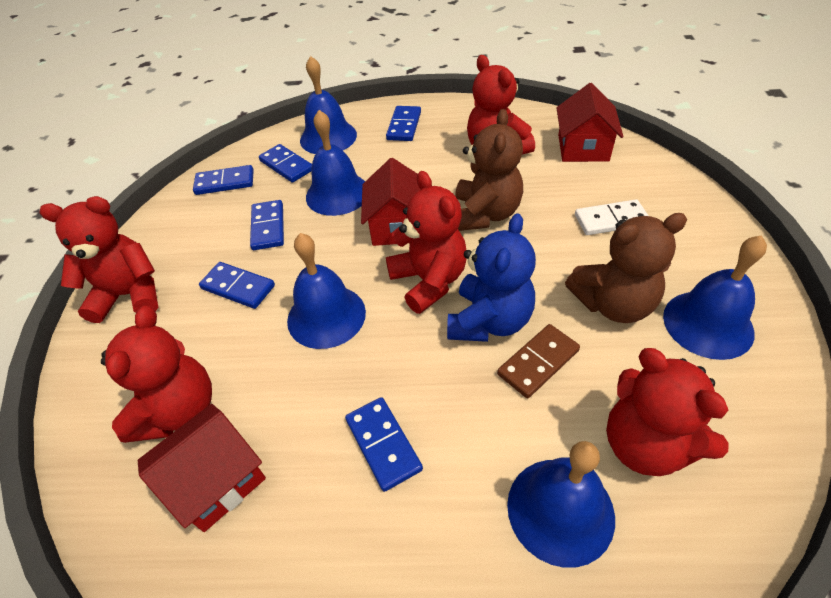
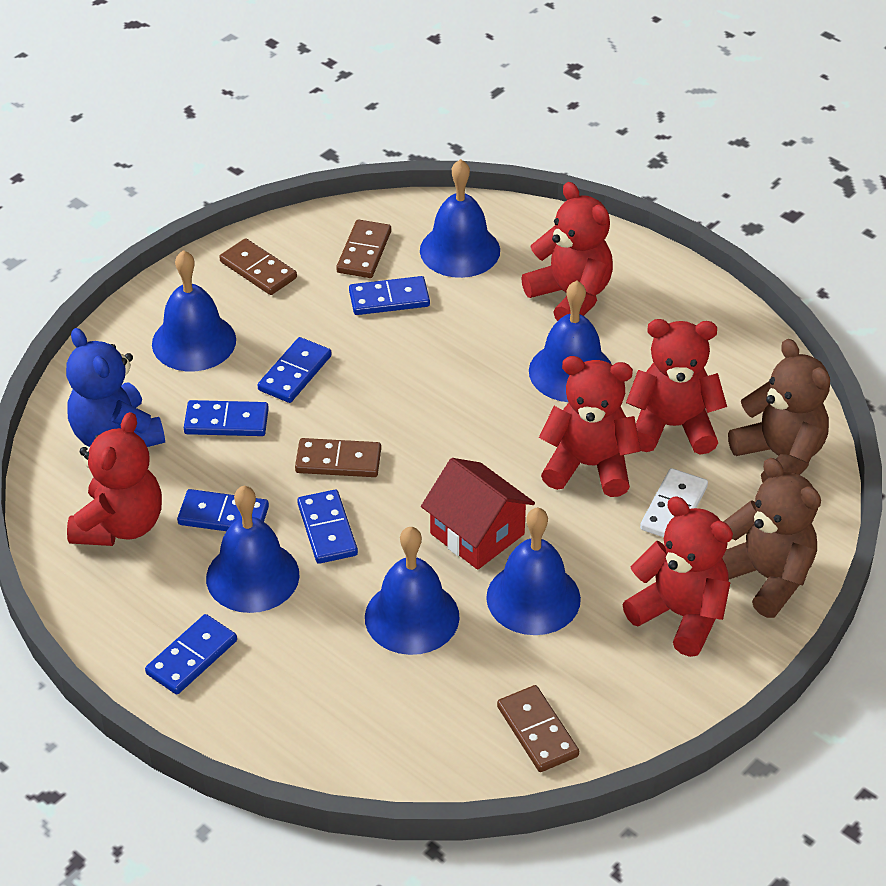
blue bell: 5 -> 6
brown domino: 1 -> 4
red house: 3 -> 1

